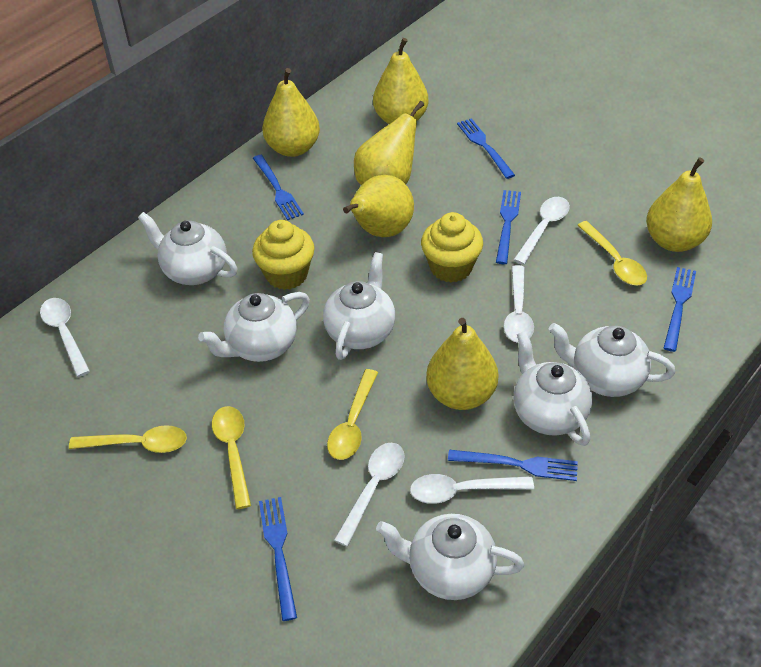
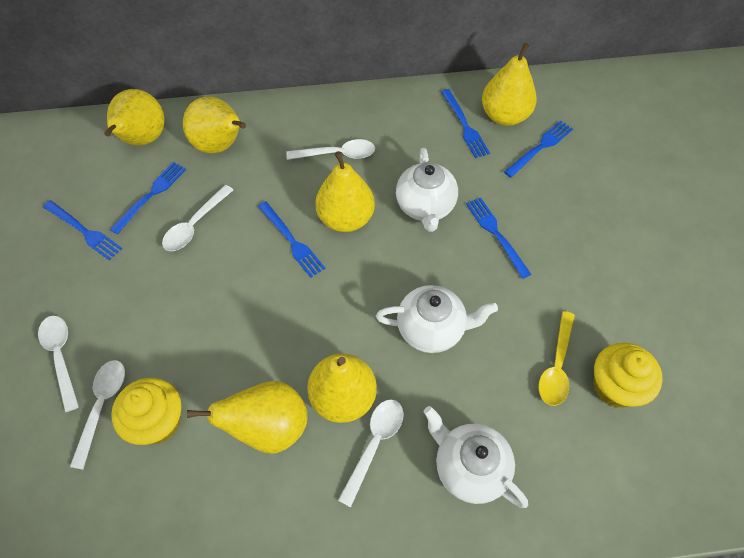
white teapot: 6 -> 3
yellow spoon: 4 -> 1

